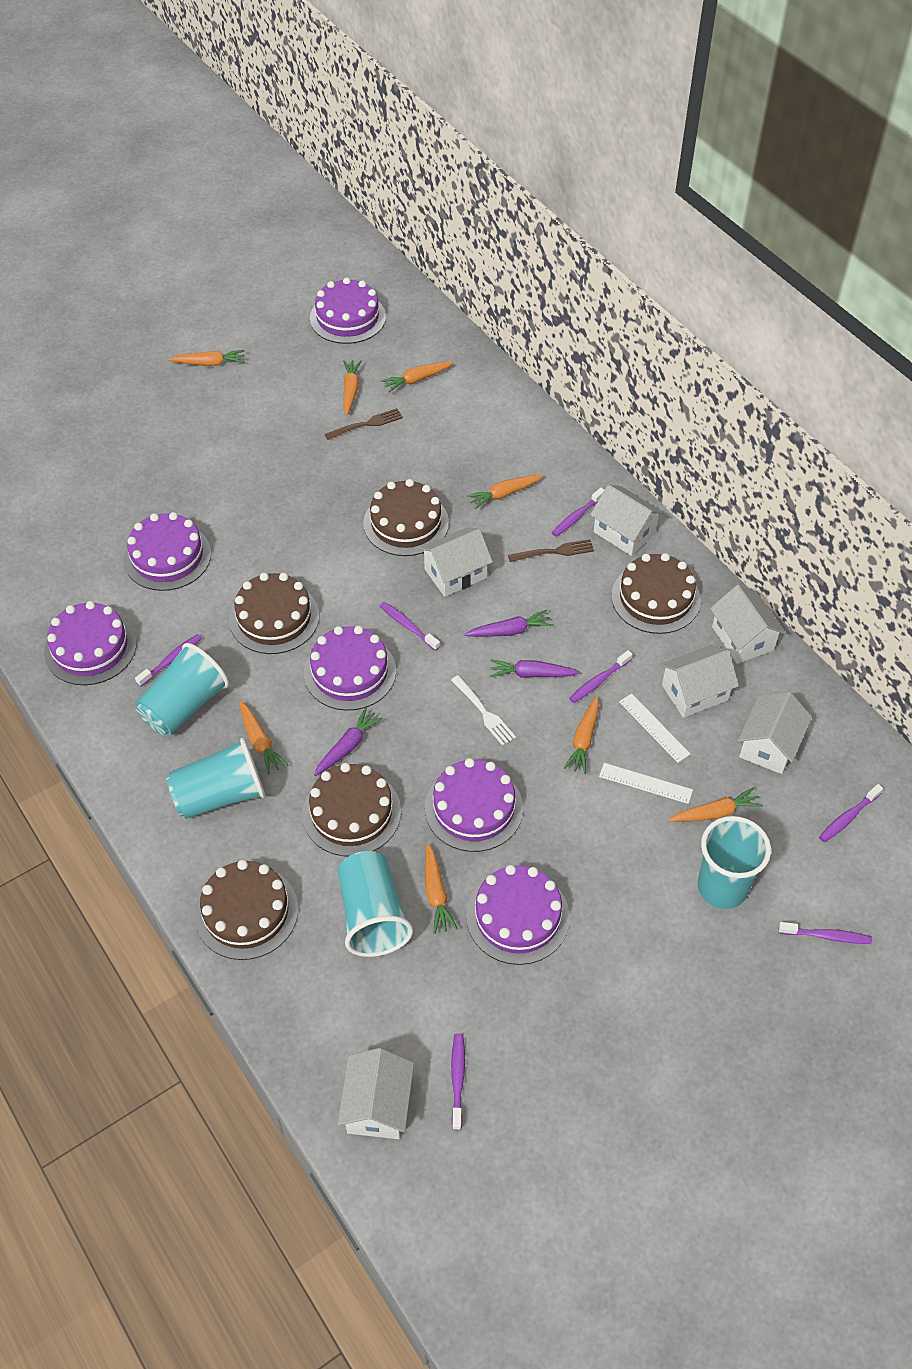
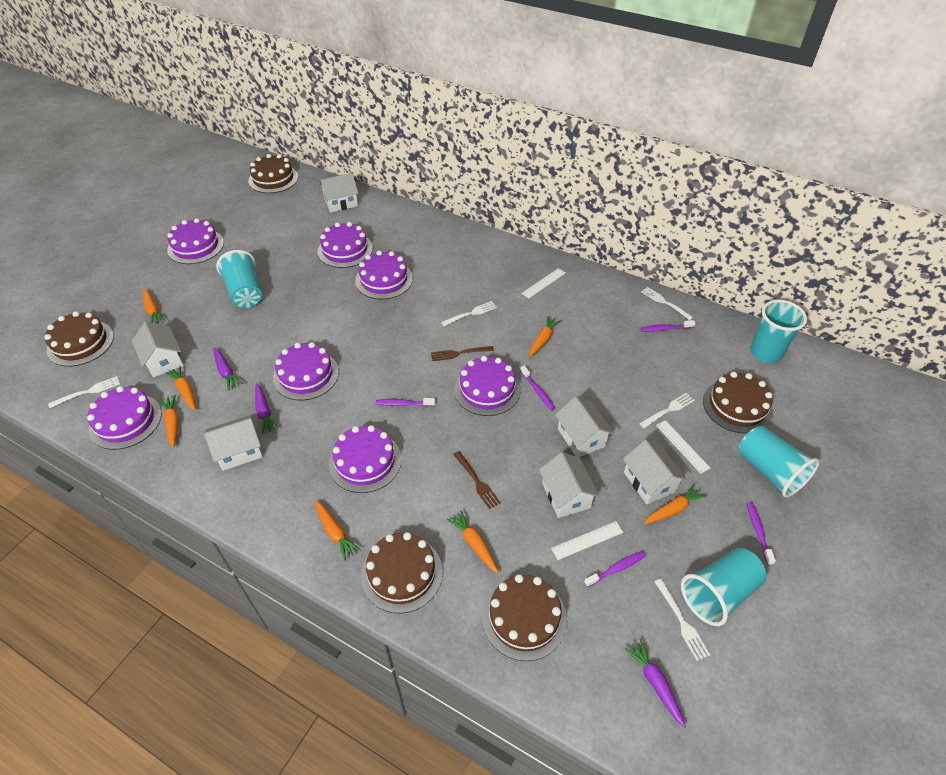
orange carrot: 8 -> 7
purple cake: 6 -> 7
purple toothbrush: 7 -> 5
white fork: 1 -> 5
white ruler: 2 -> 3

